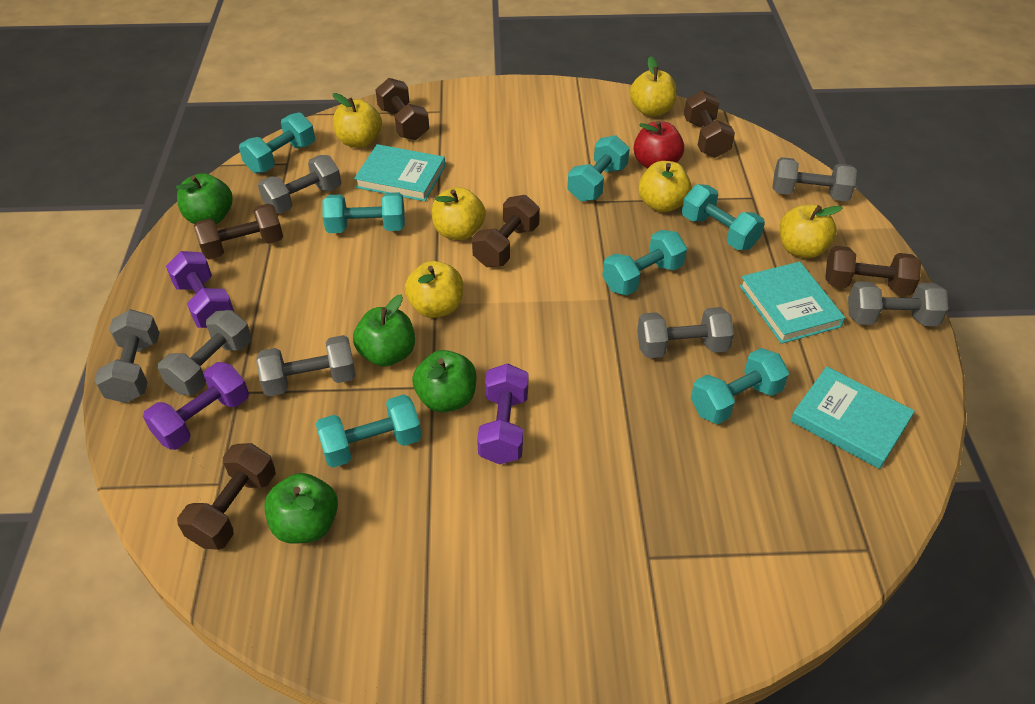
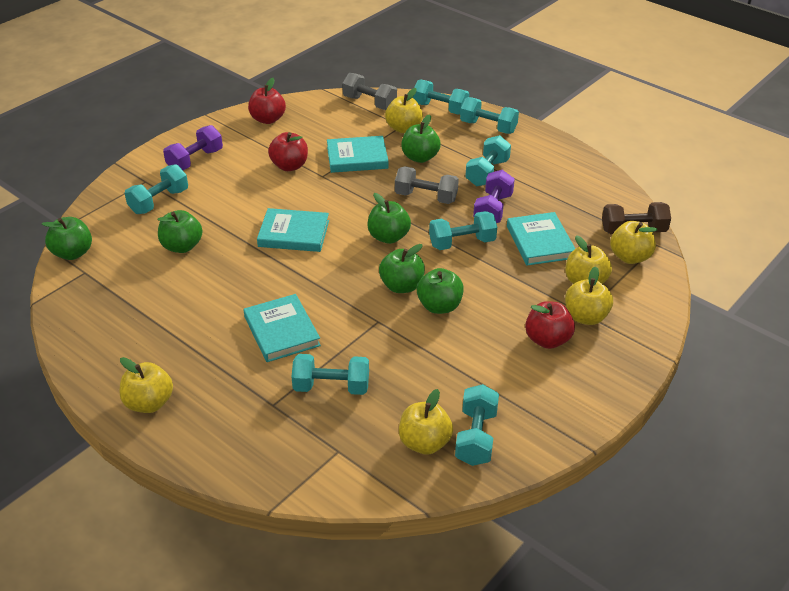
brown dumbbell: 6 -> 1
green apple: 4 -> 6
grey dumbbell: 7 -> 2
purple dumbbell: 3 -> 2
red apple: 1 -> 3
turquoise book: 3 -> 4

